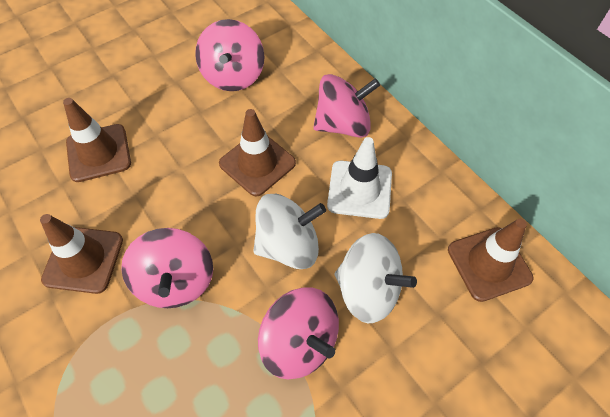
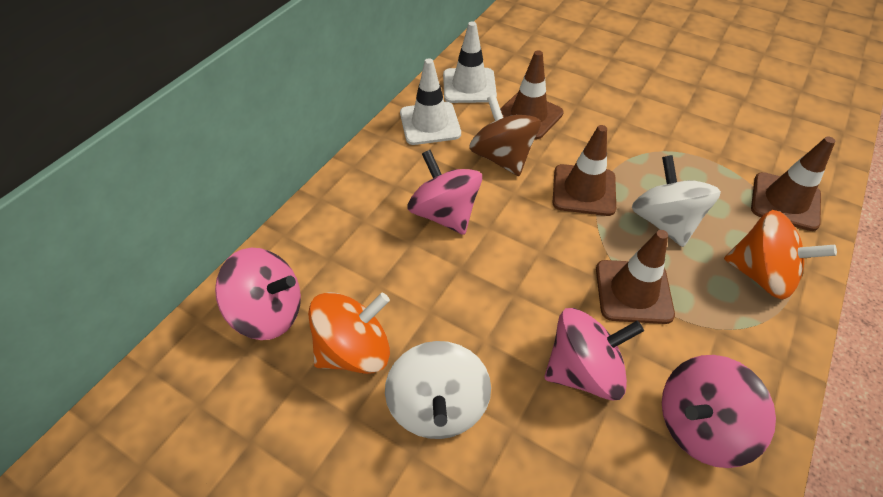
brown spinning top: 0 -> 1
orange spinning top: 0 -> 2
white traffic cone: 1 -> 2

